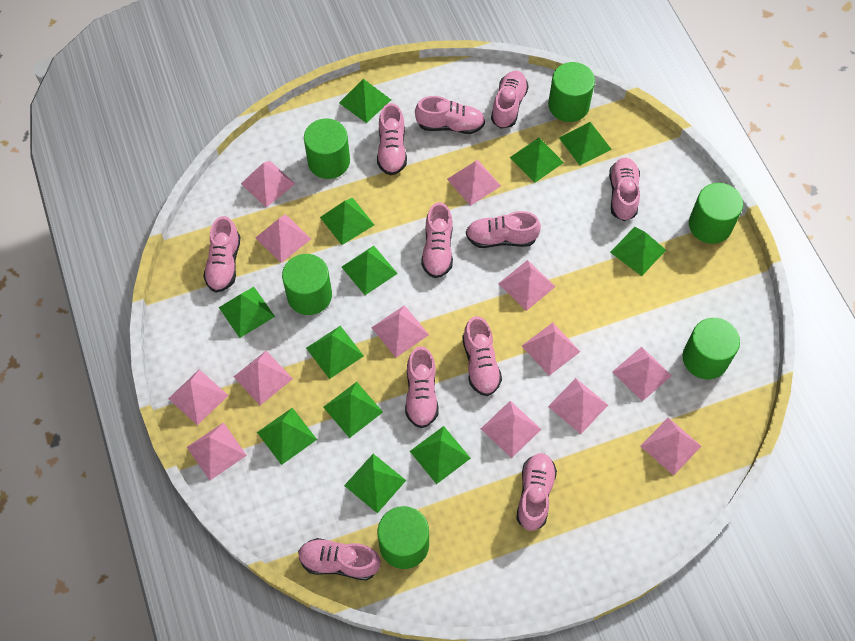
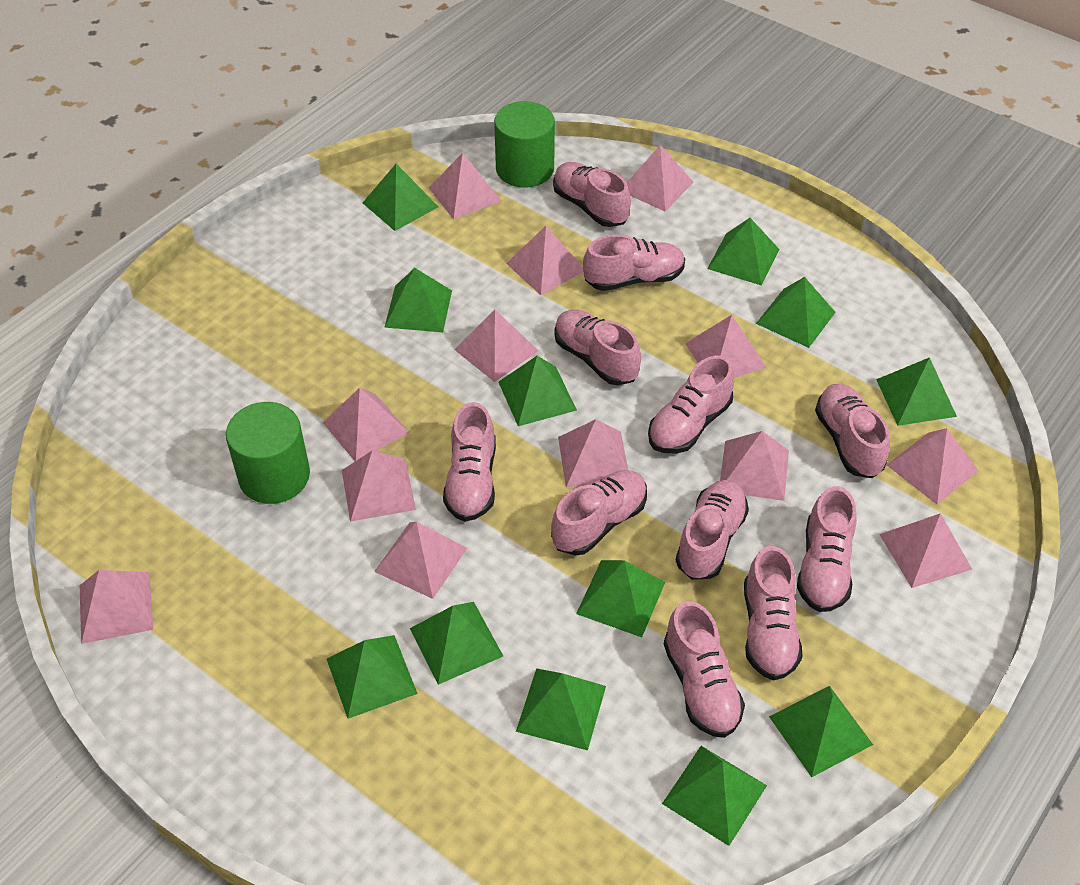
green cylinder: 6 -> 2

